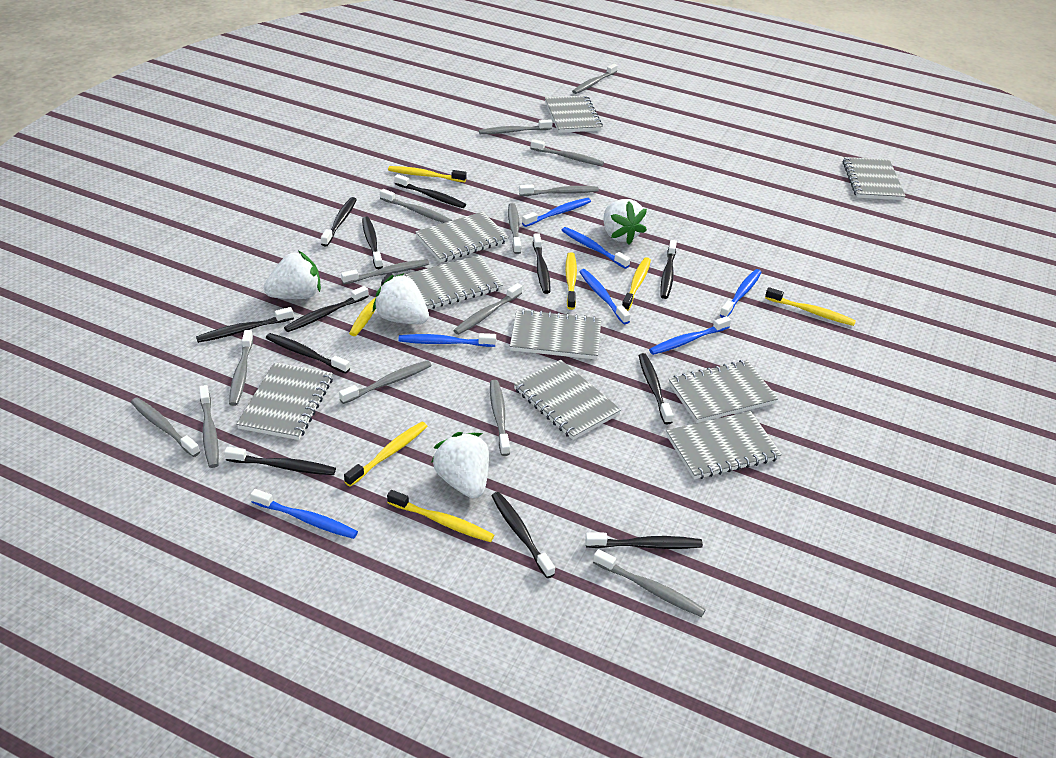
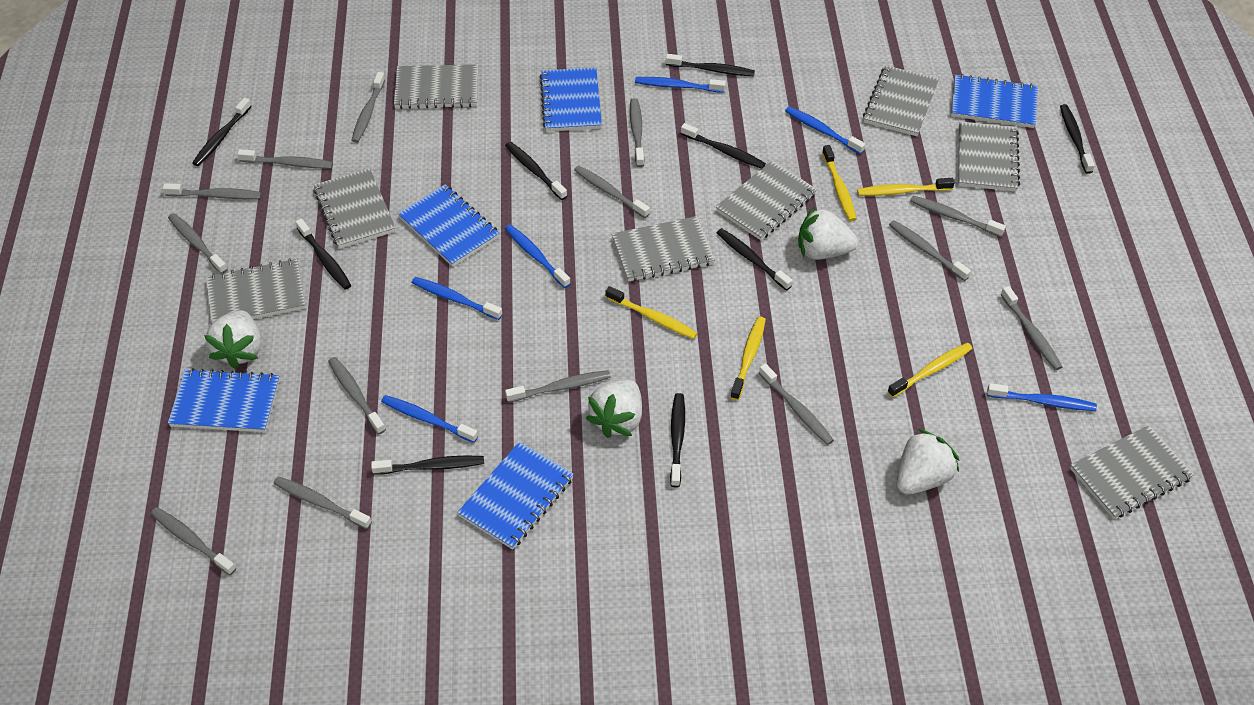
black toothbrush: 12 -> 9
blue notebook: 0 -> 5
blue toothbrush: 7 -> 6
grey notebook: 9 -> 8
yellow toothbrush: 7 -> 5

